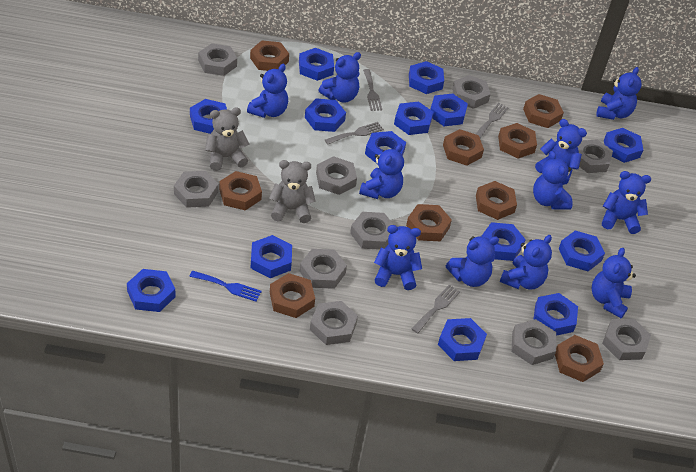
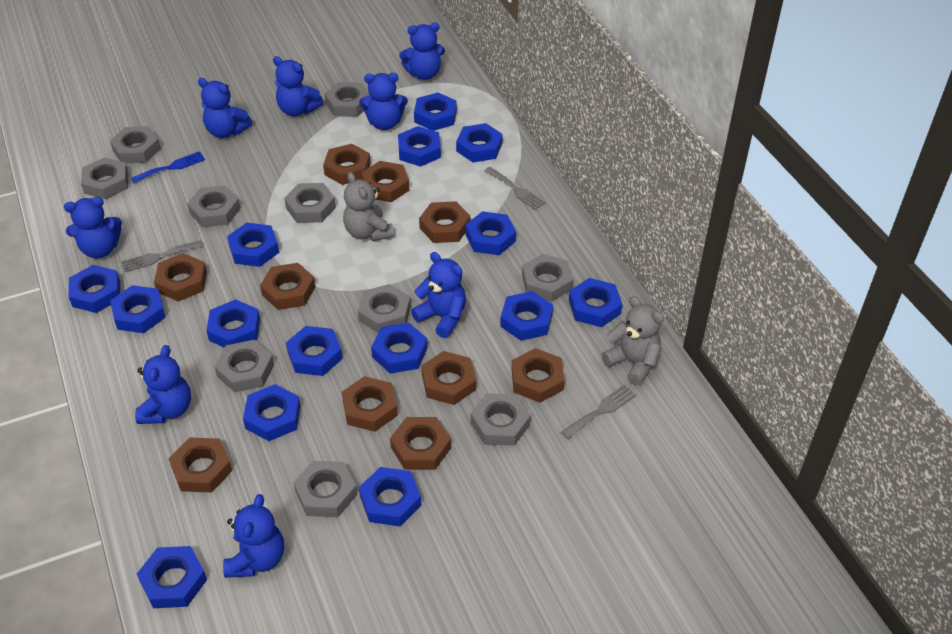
blue nut: 14 -> 15
blue teddy bear: 11 -> 8
brown nut: 9 -> 10
grey fork: 4 -> 3

